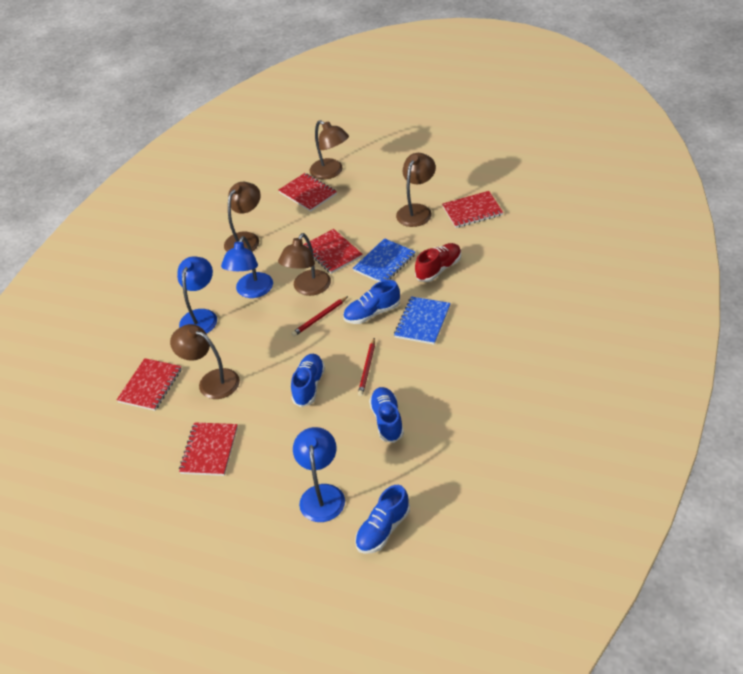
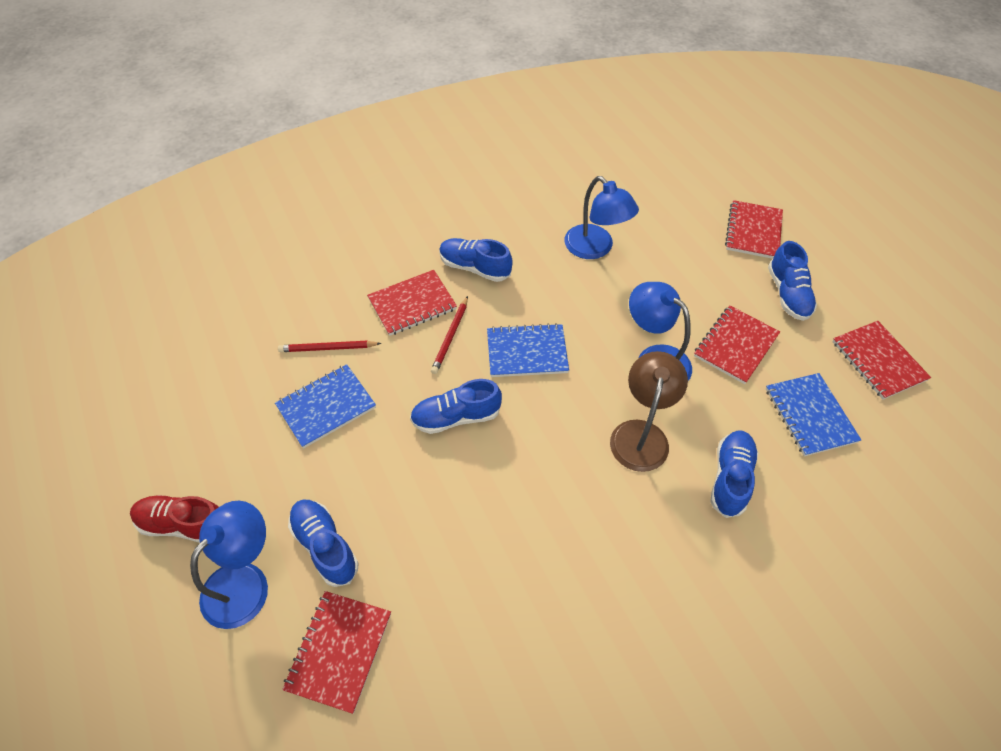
blue notebook: 2 -> 3
blue shoe: 4 -> 5
brown lamp: 5 -> 1

